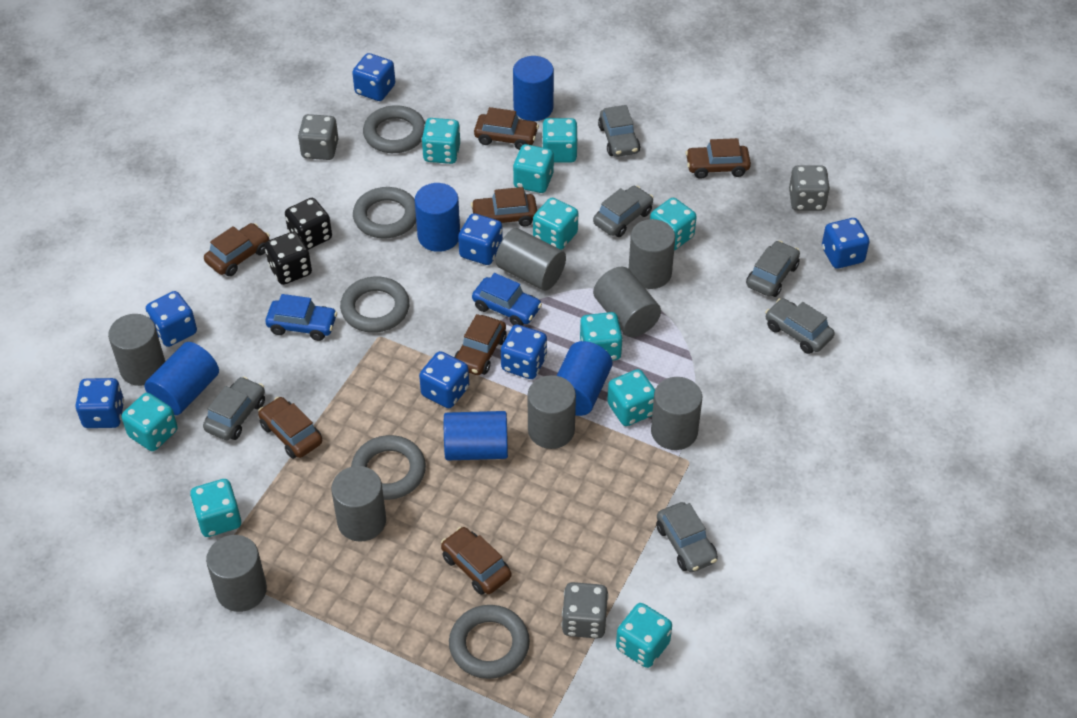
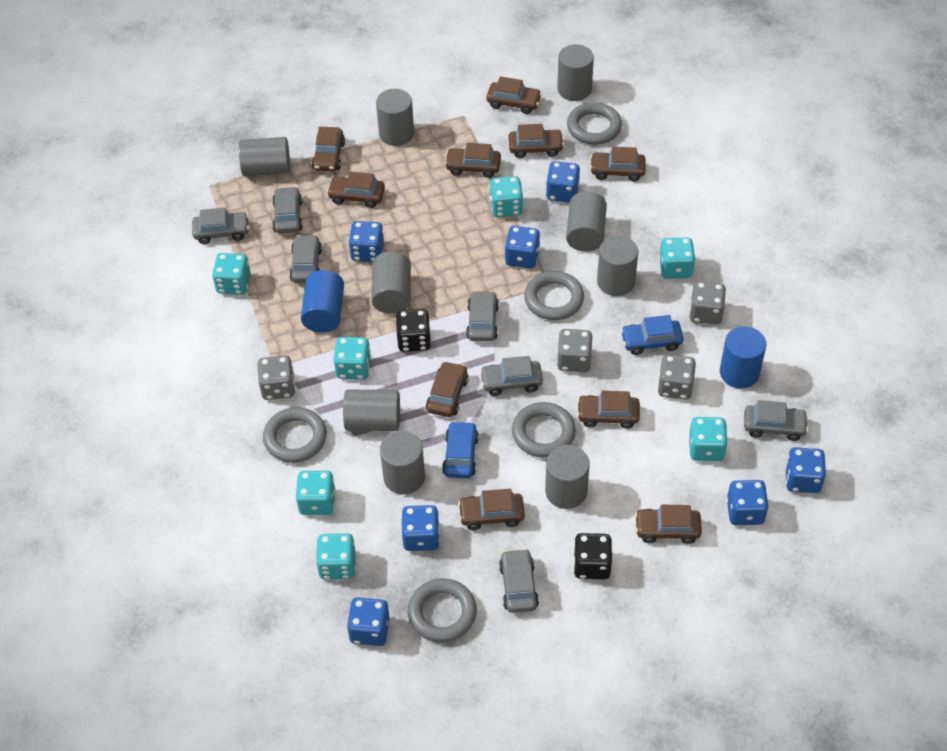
blue cylinder: 5 -> 2
brown car: 7 -> 10
grey car: 6 -> 7
grey cylinder: 8 -> 9
grey dice: 3 -> 4
turquoise dice: 10 -> 7

